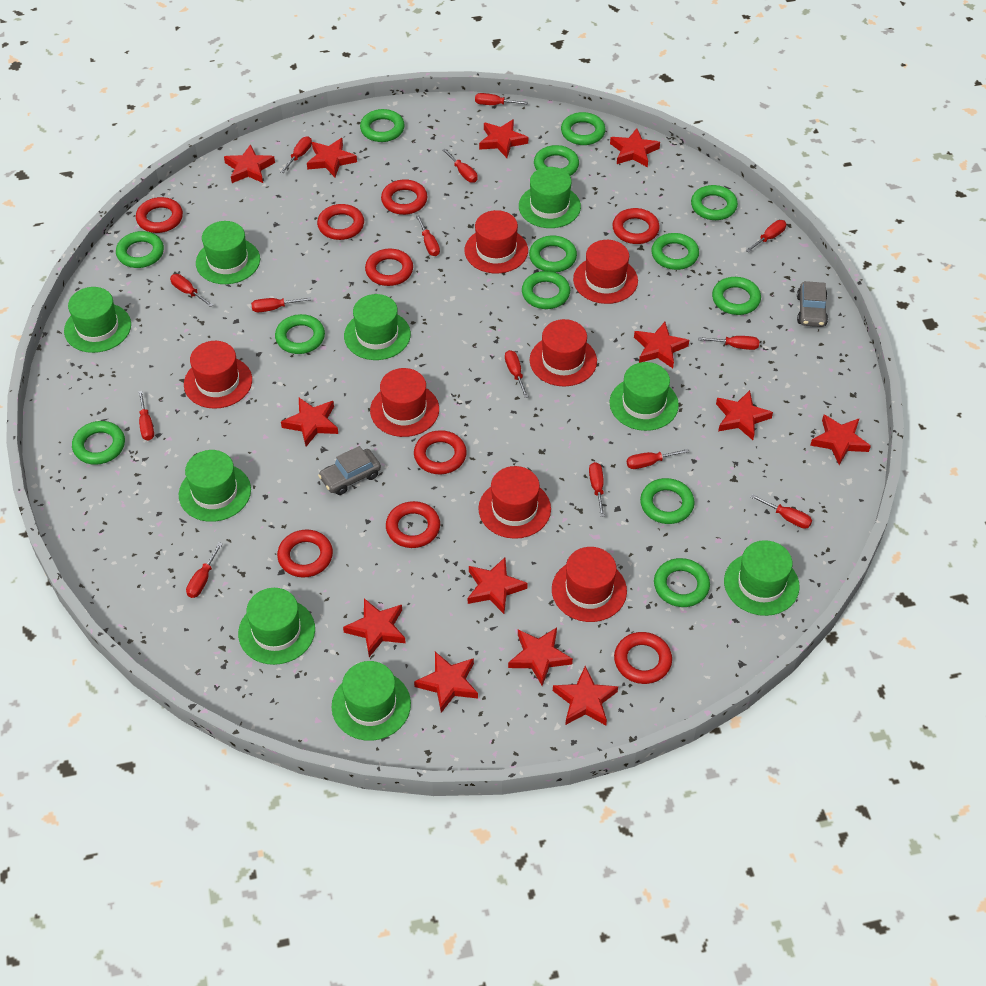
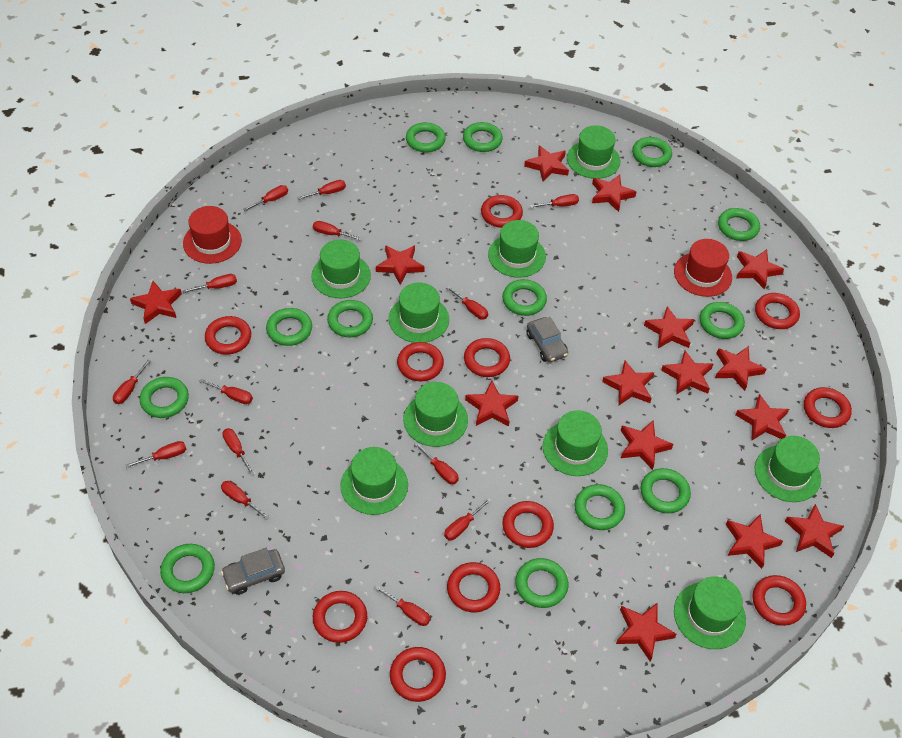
red hat: 7 -> 2
red ring: 9 -> 11
red star: 13 -> 15

